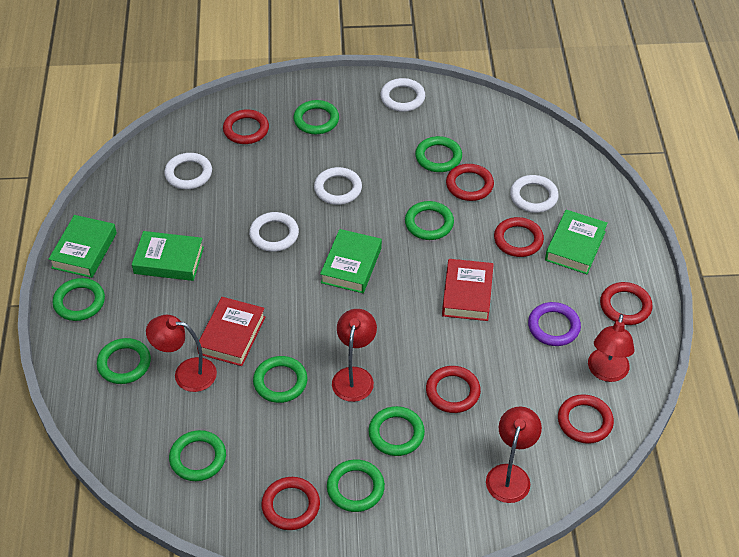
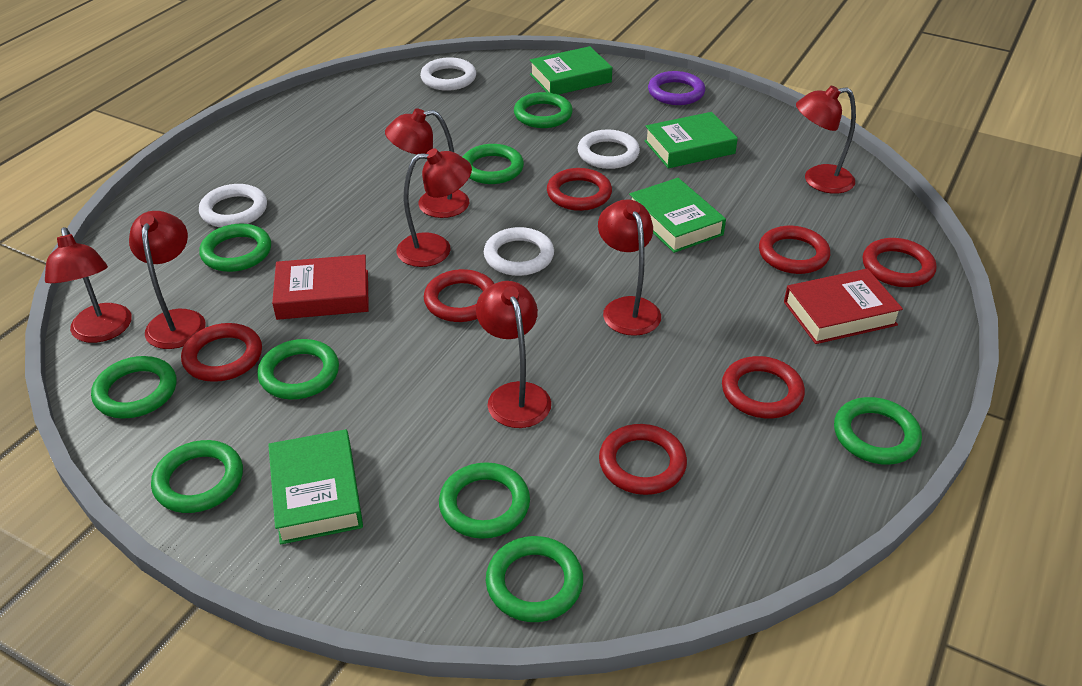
red lamp: 4 -> 7
white ring: 5 -> 4

